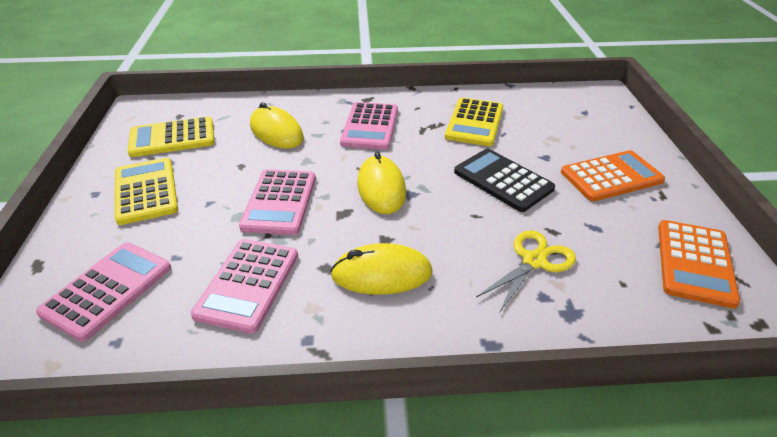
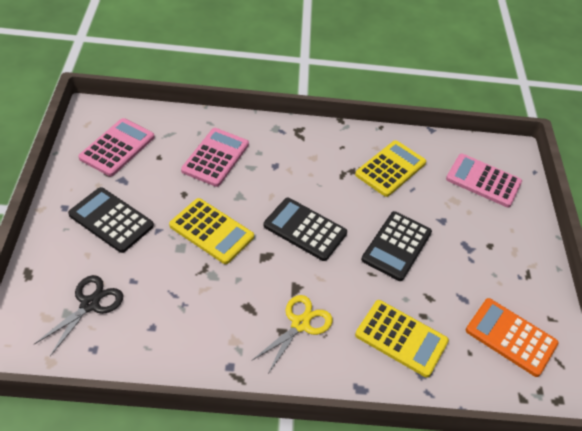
black calculator: 1 -> 3
black scissors: 0 -> 1
orange calculator: 2 -> 1
pink calculator: 4 -> 3
yellow mouse: 3 -> 0

